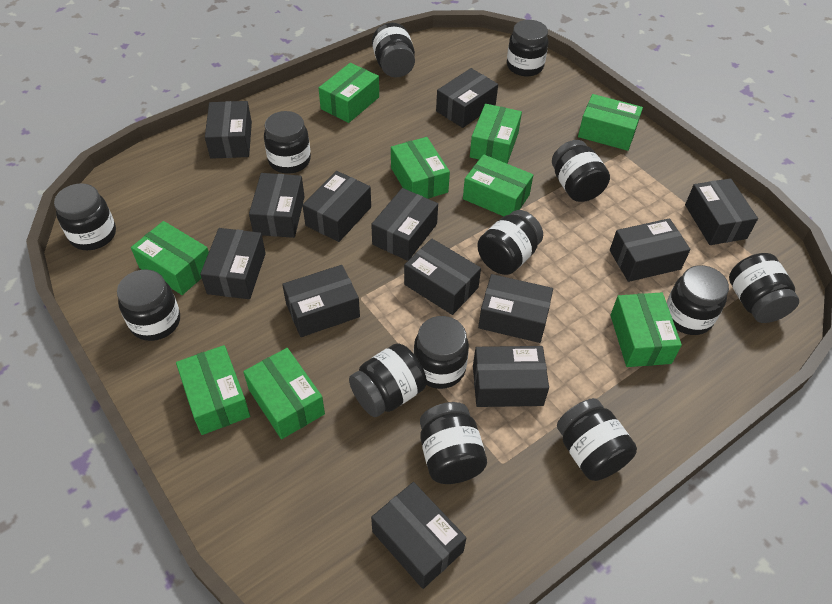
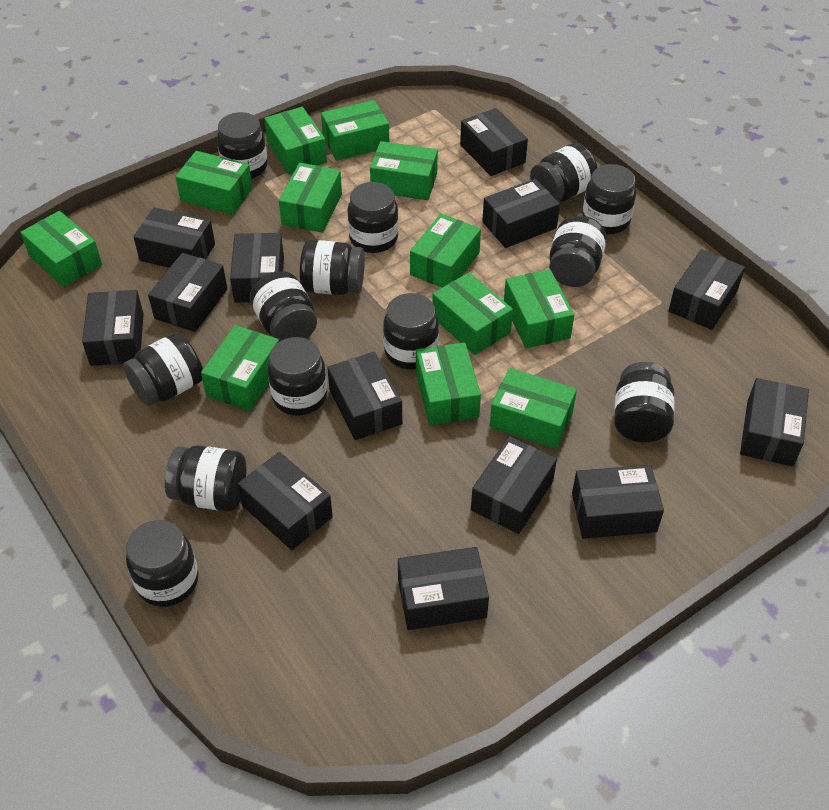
green box: 9 -> 12

